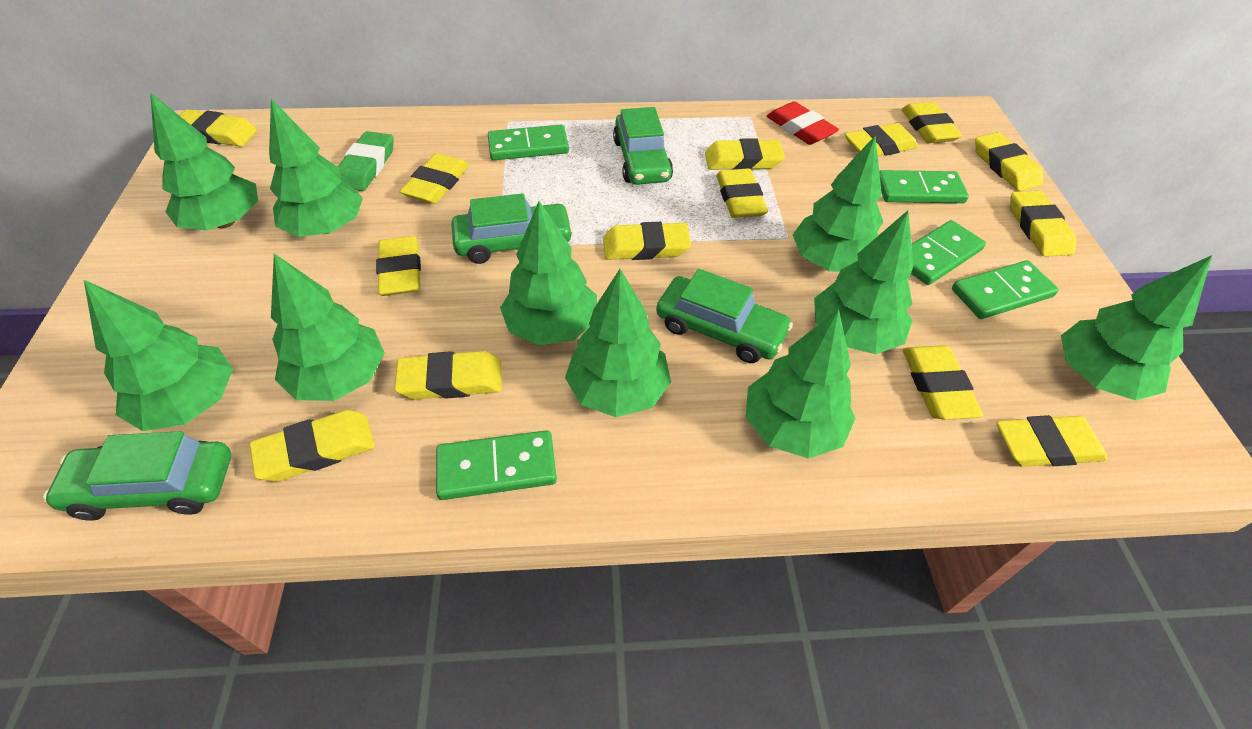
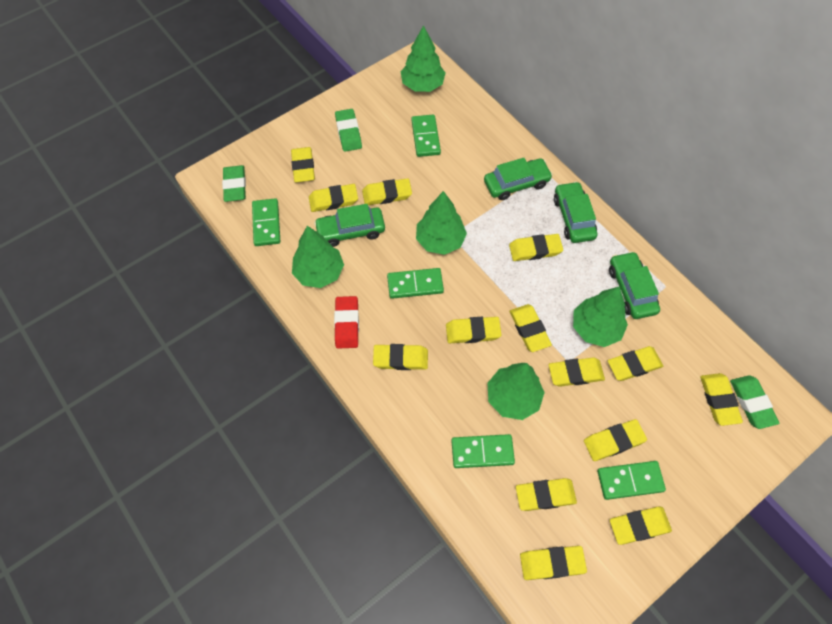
green eraser: 1 -> 3
green tree: 10 -> 5

